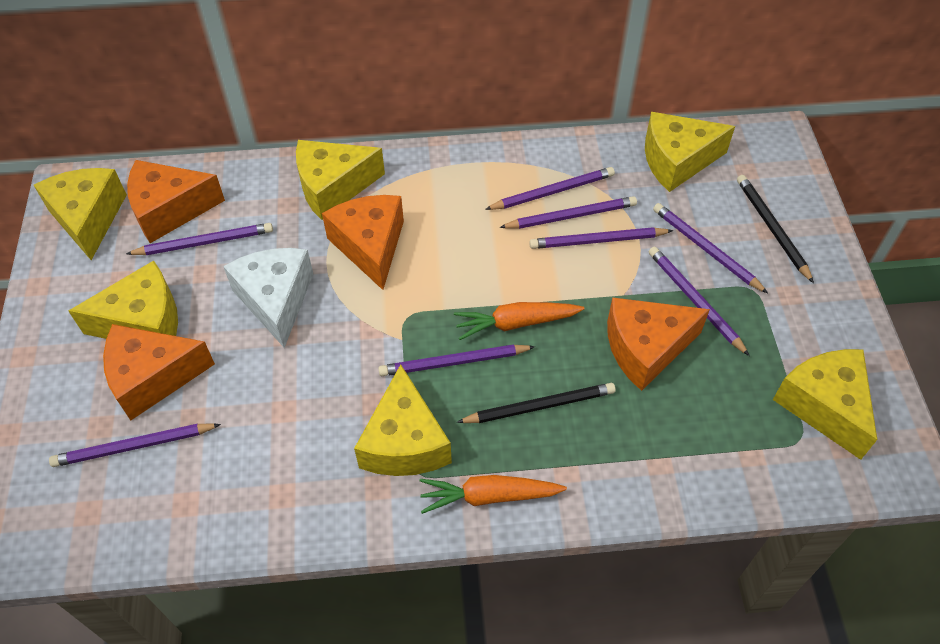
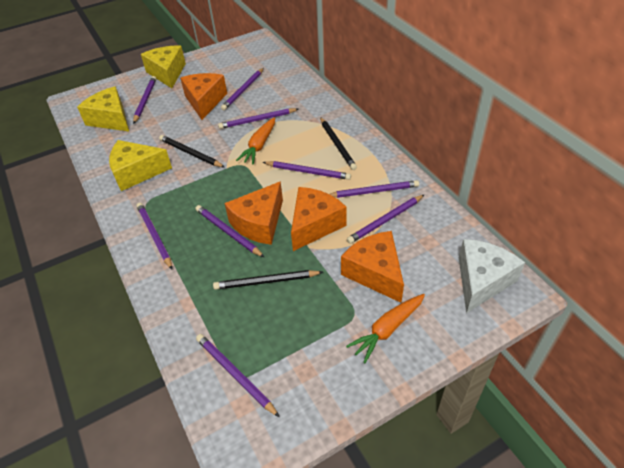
black pencil: 2 -> 3
purple pencil: 8 -> 9
yellow cheese: 6 -> 3

